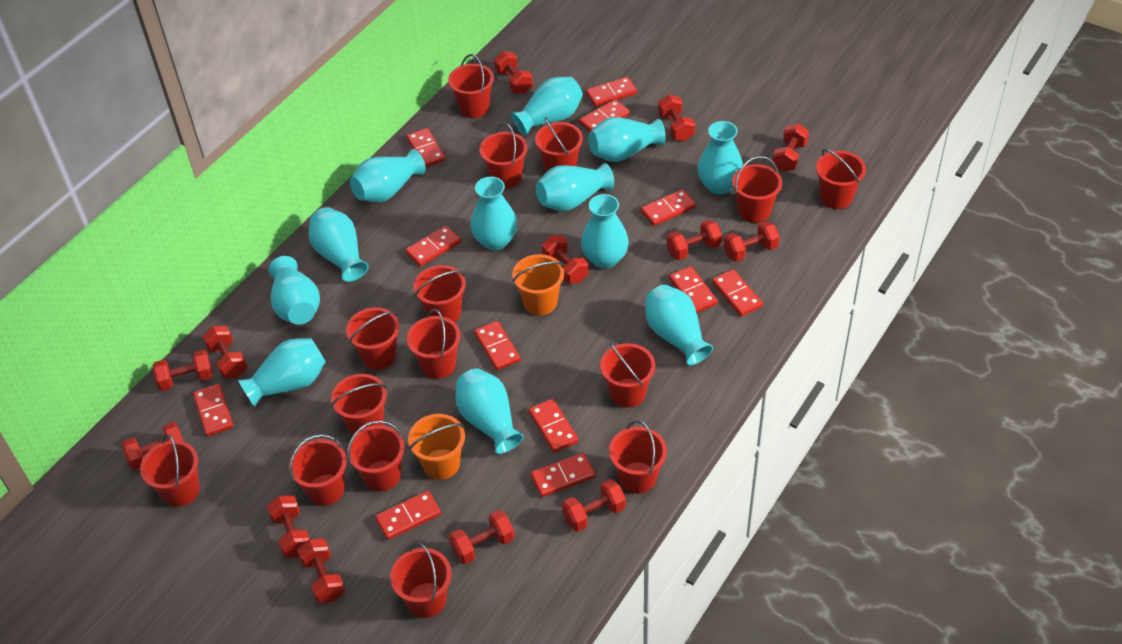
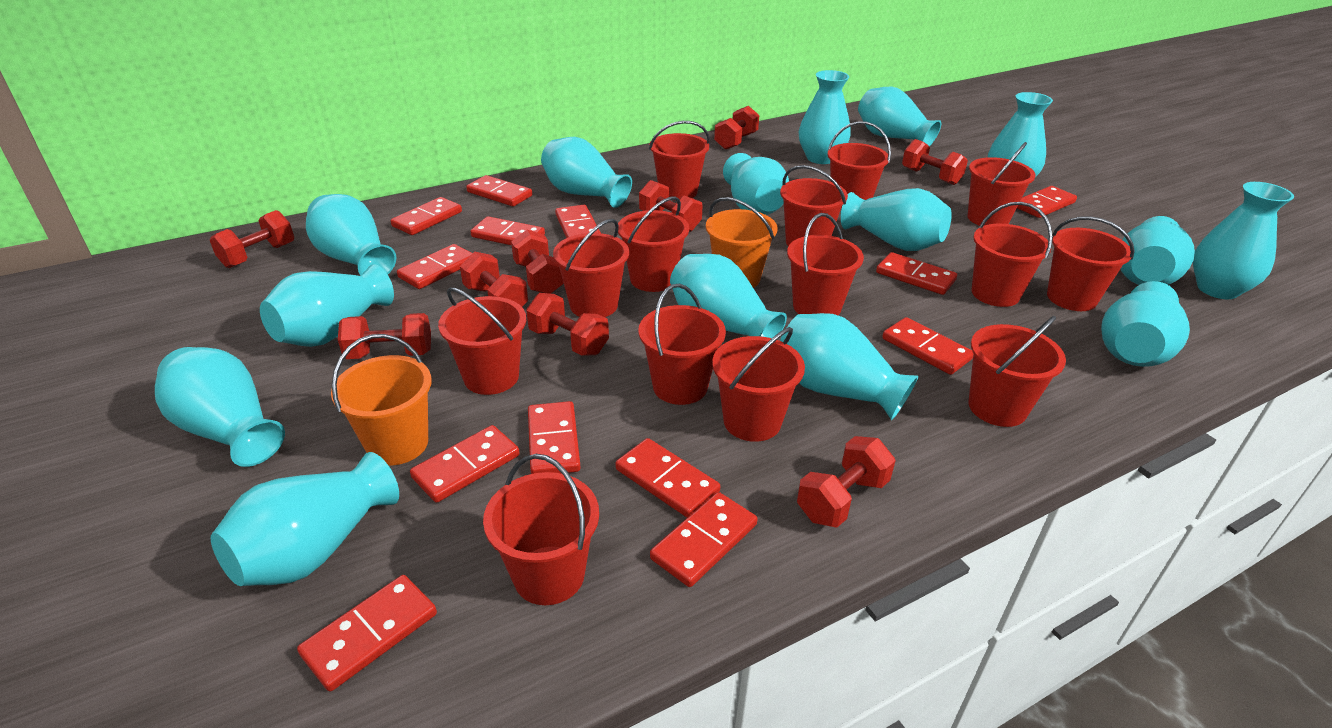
red bucket: 15 -> 14
red domino: 12 -> 13
red dumbbell: 13 -> 9
turquoise vase: 12 -> 15

